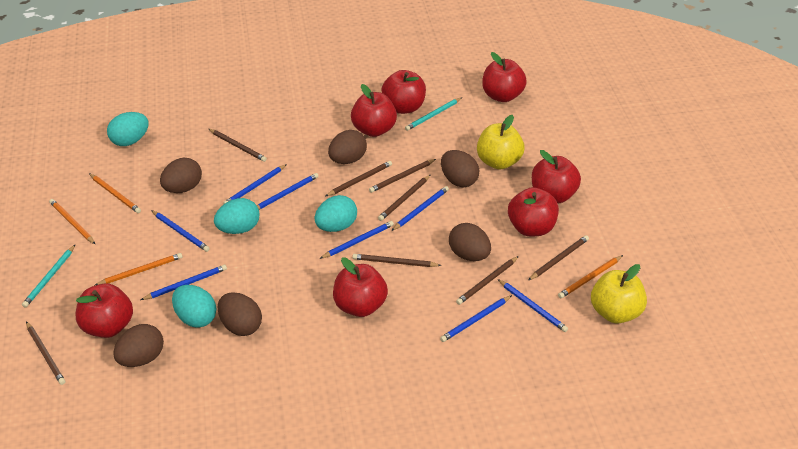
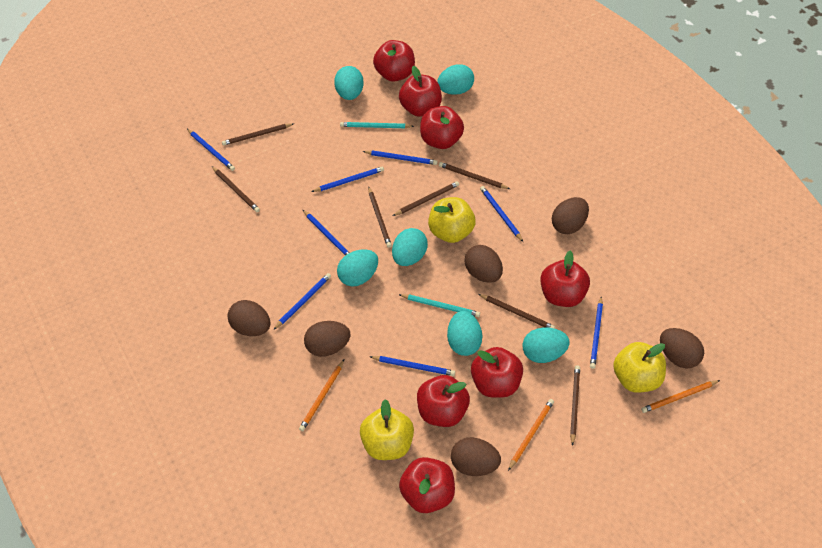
brown pencil: 8 -> 7
orange pencil: 4 -> 3
turquoise egg: 4 -> 6
yellow apple: 2 -> 3

